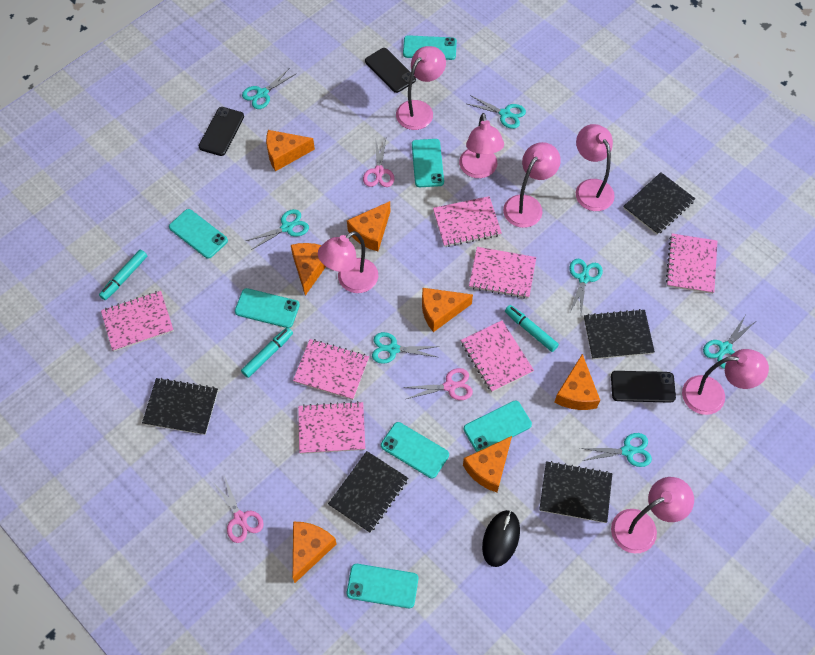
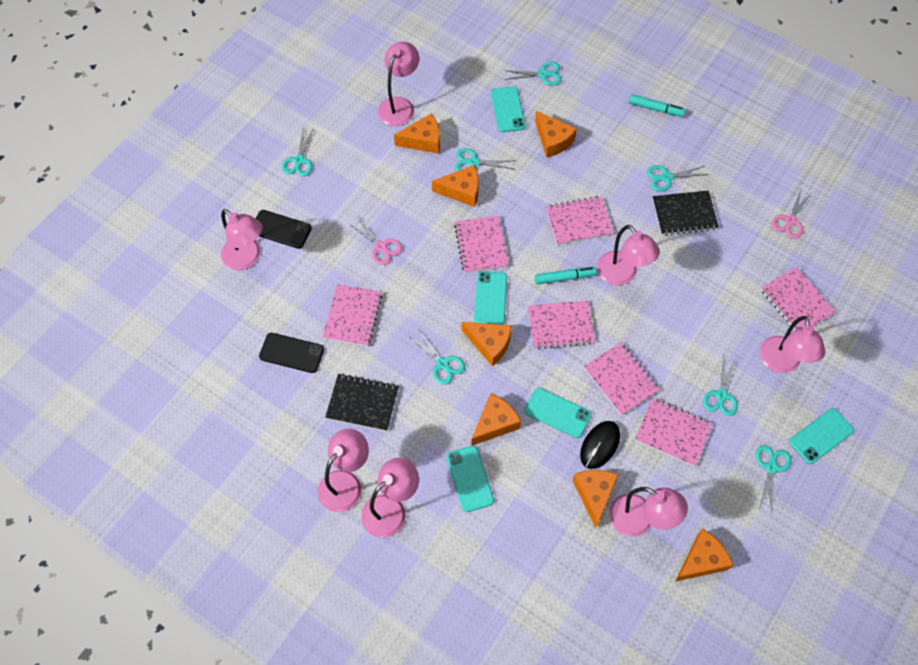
black notebook: 5 -> 2
black phone: 3 -> 2
pink scissors: 3 -> 2
turquoise marker: 3 -> 2
turquoise phone: 7 -> 5

